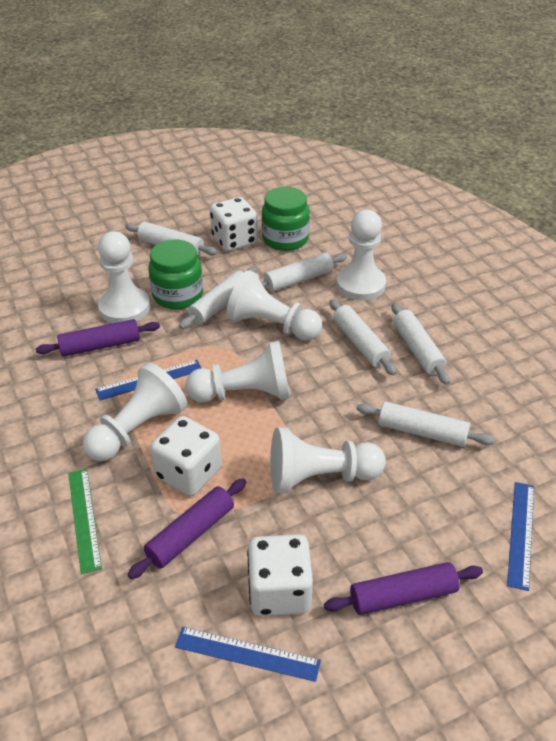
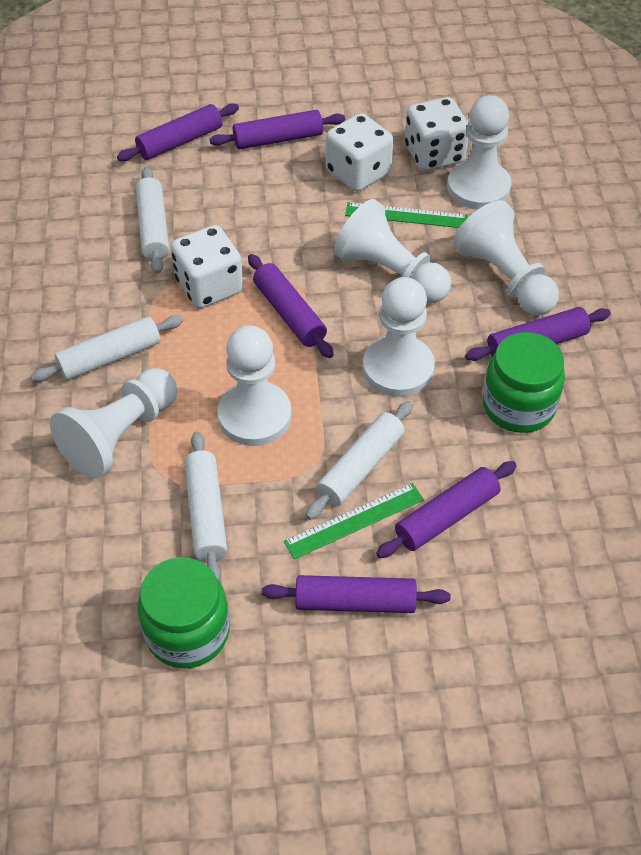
blue ruler: 3 -> 0
green ruler: 1 -> 2
purple rolling pin: 3 -> 6
white rolling pin: 6 -> 4

